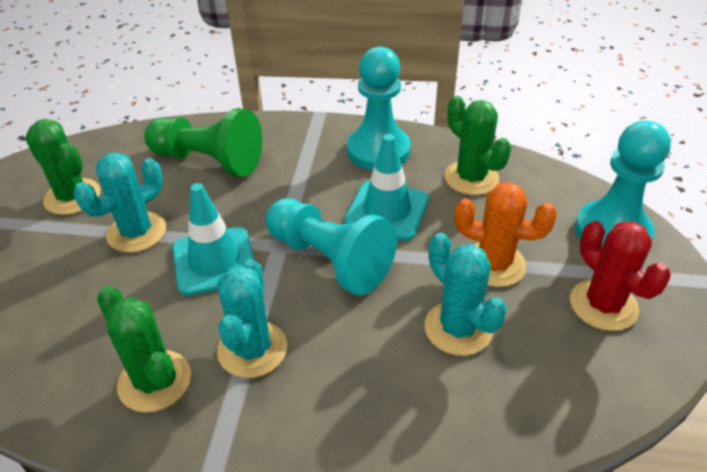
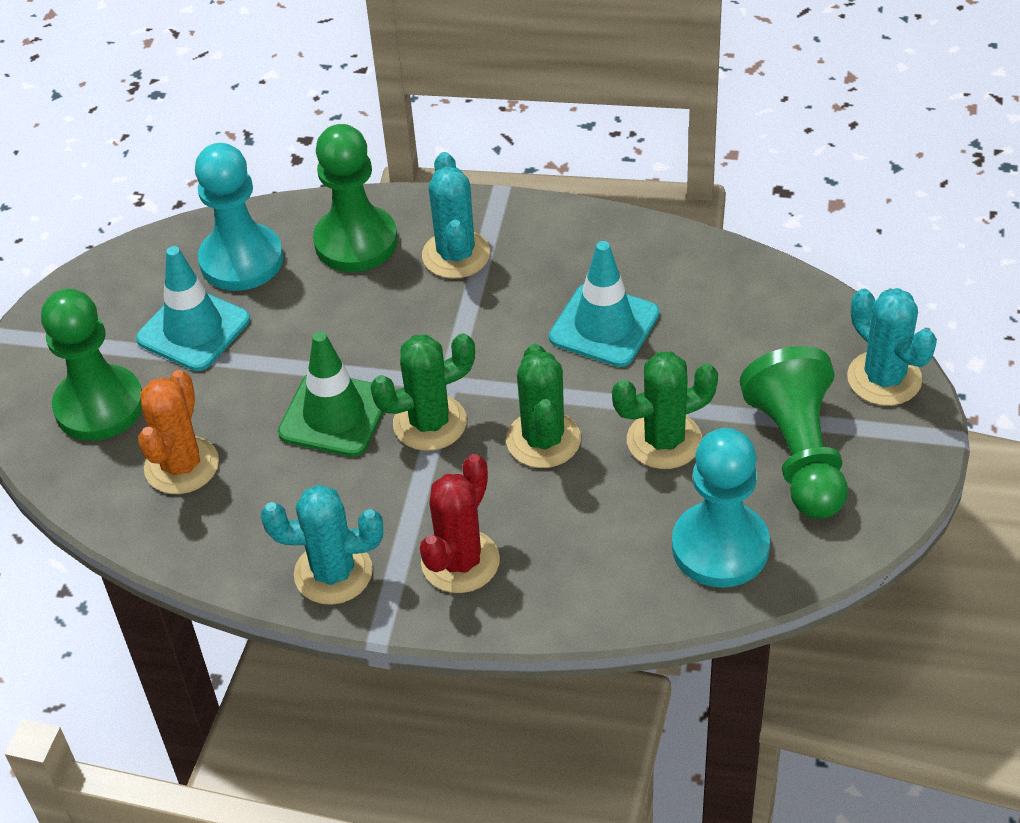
green pawn: 1 -> 3
green traffic cone: 0 -> 1
turquoise pawn: 3 -> 2

